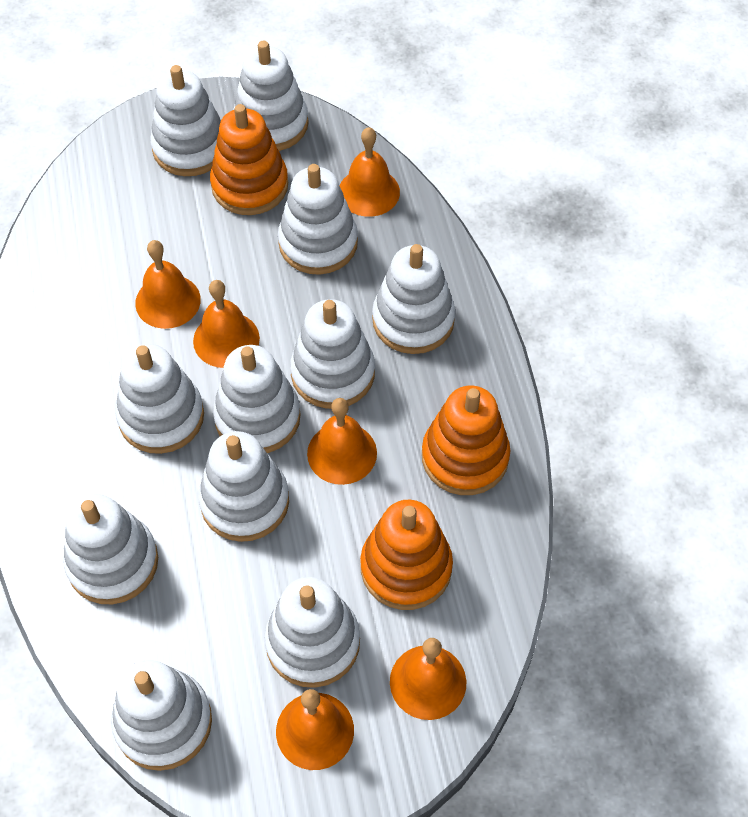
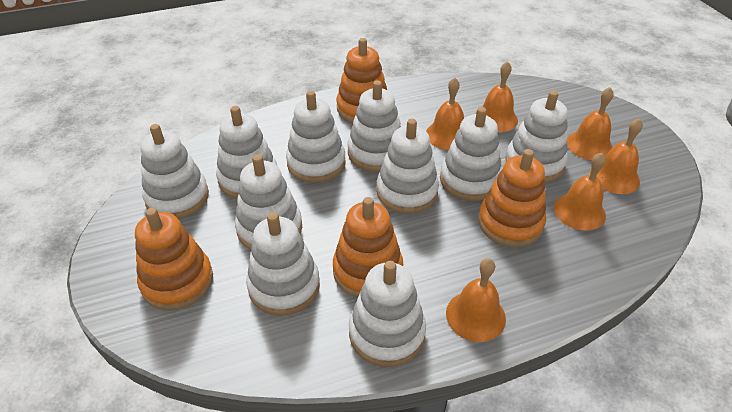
orange stacking toy: 3 -> 4
white stacking toy: 11 -> 10

